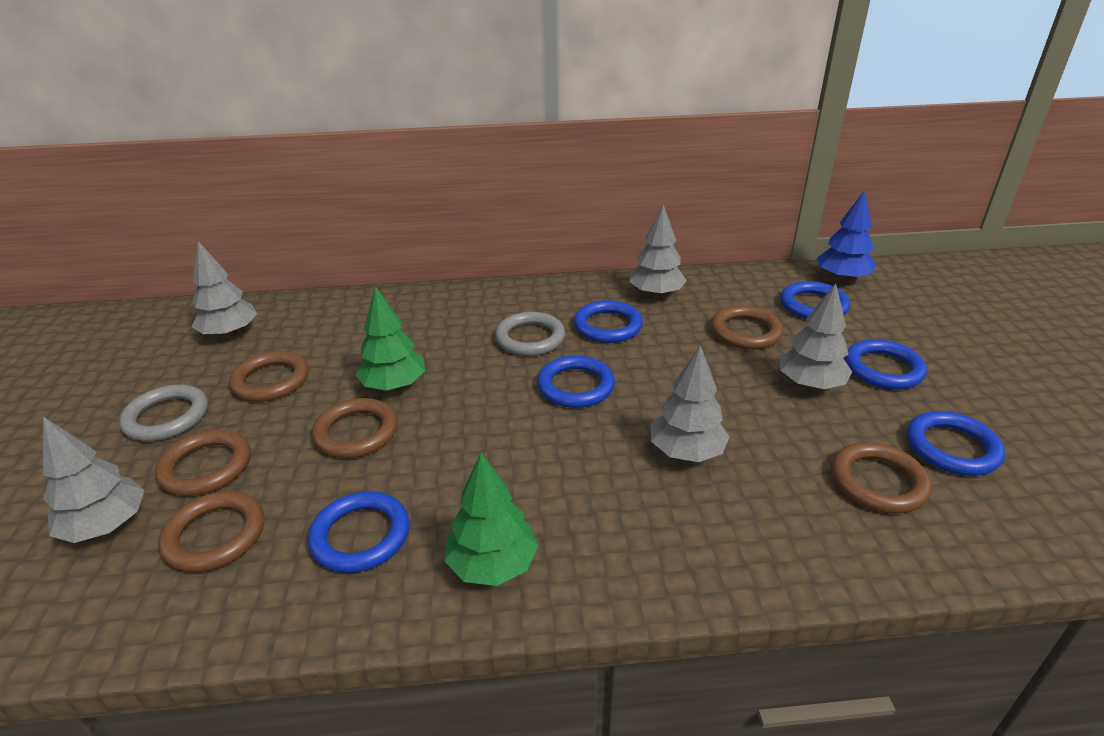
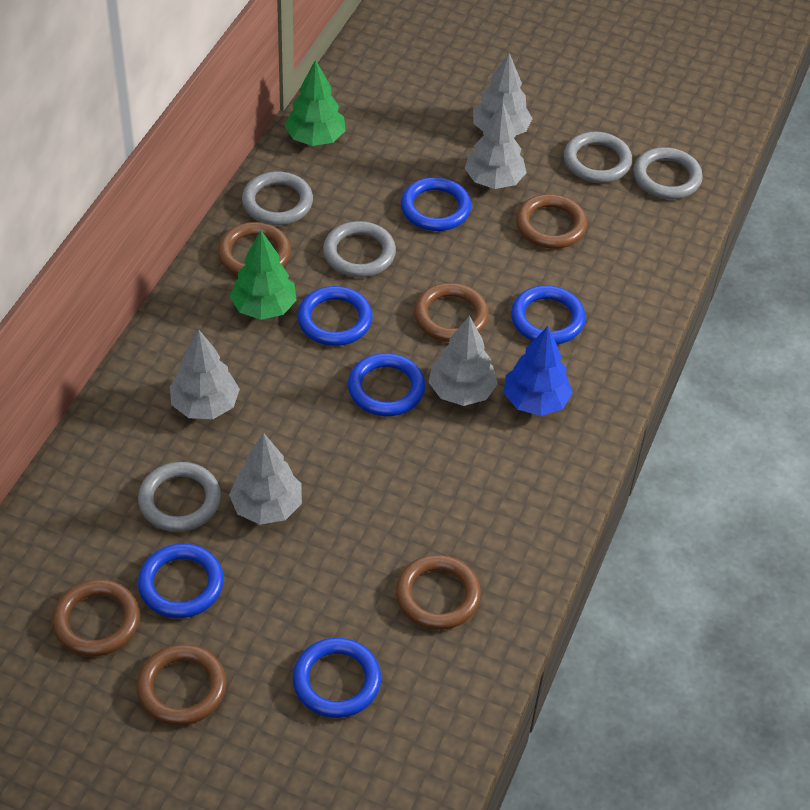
grey ring: 2 -> 5

